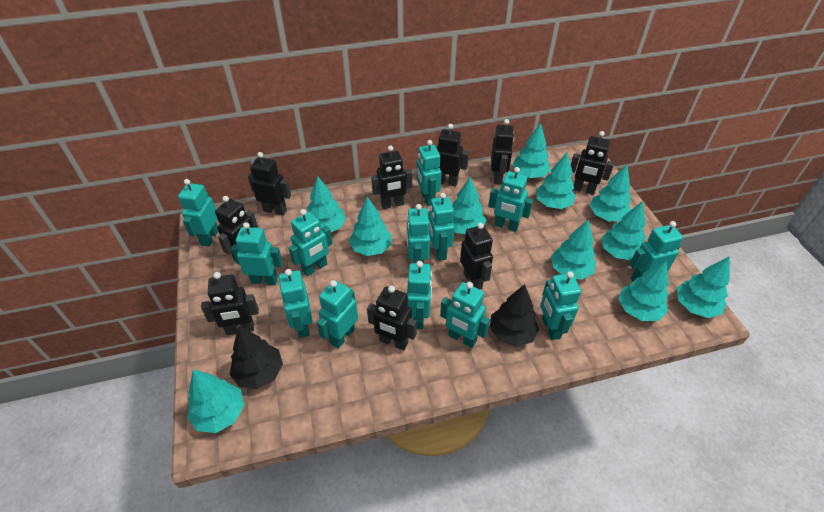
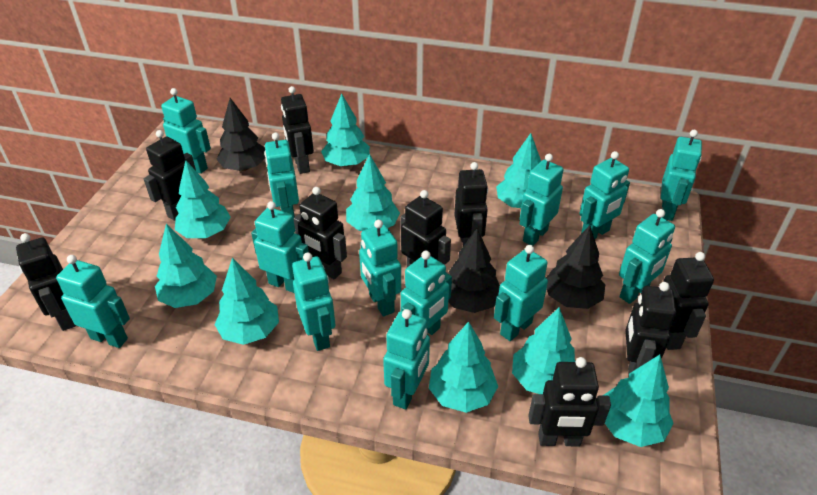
black tree: 2 -> 3
turquoise tree: 11 -> 9

